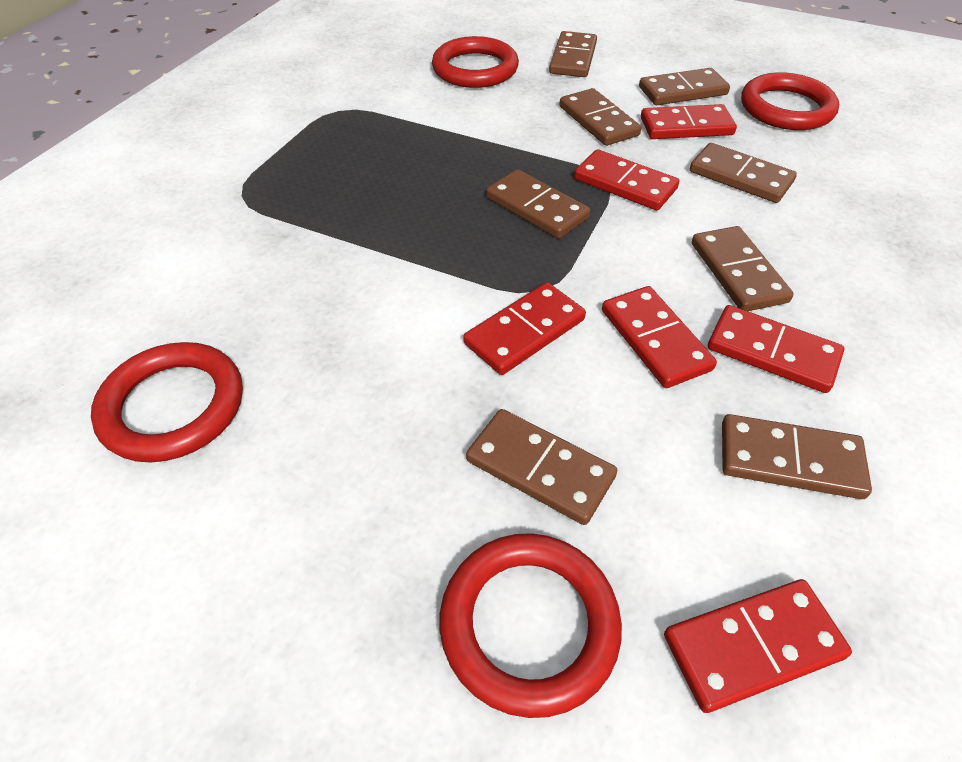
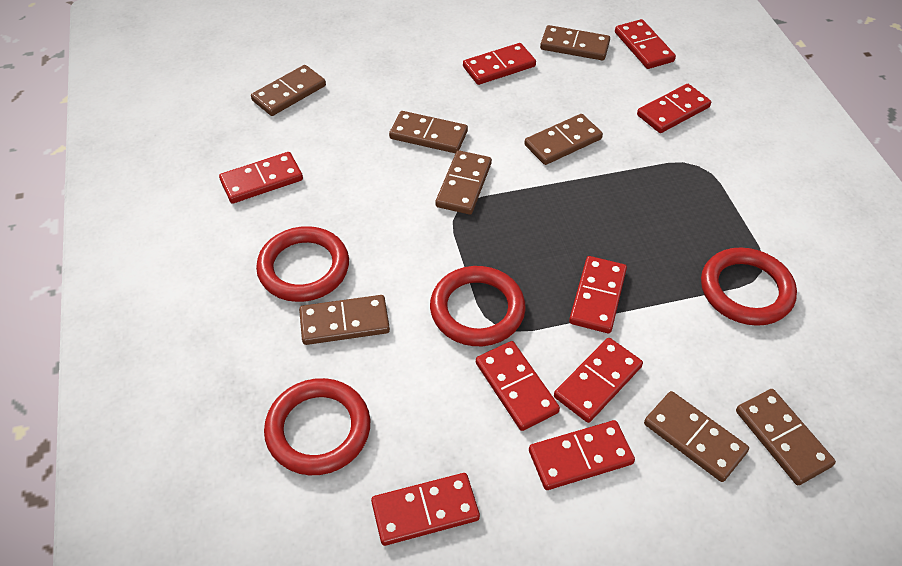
red domino: 6 -> 9

